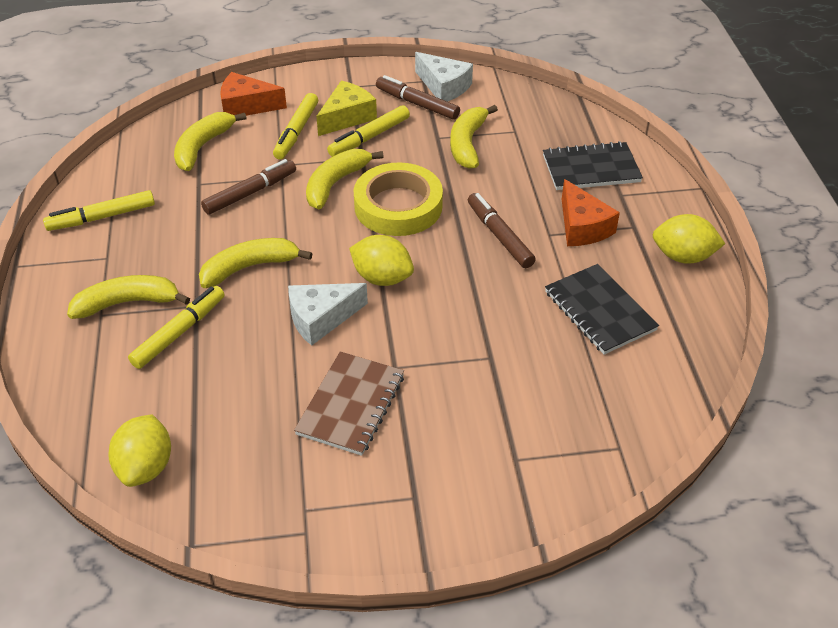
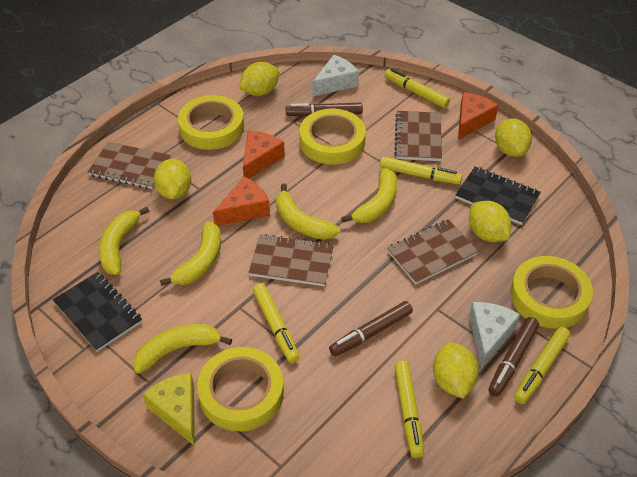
brown notebook: 1 -> 4
orange cheese: 2 -> 3
yellow lemon: 3 -> 5
yellow marker: 4 -> 5
yellow tape: 1 -> 4

